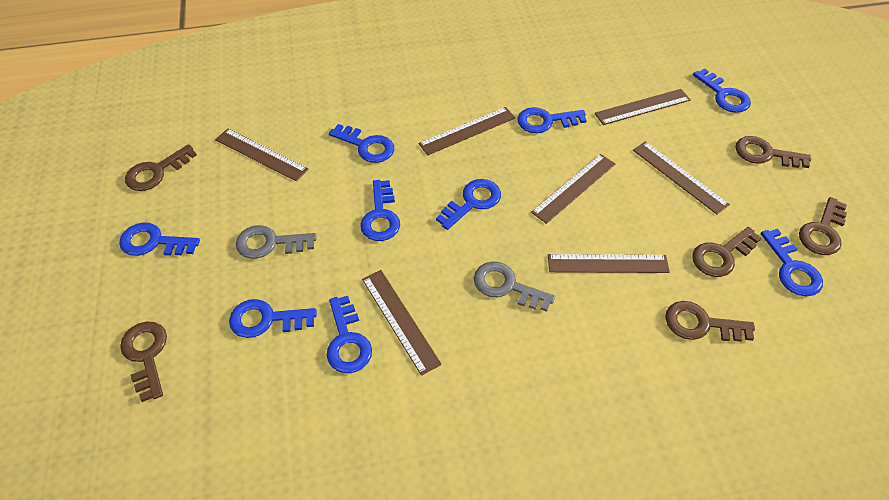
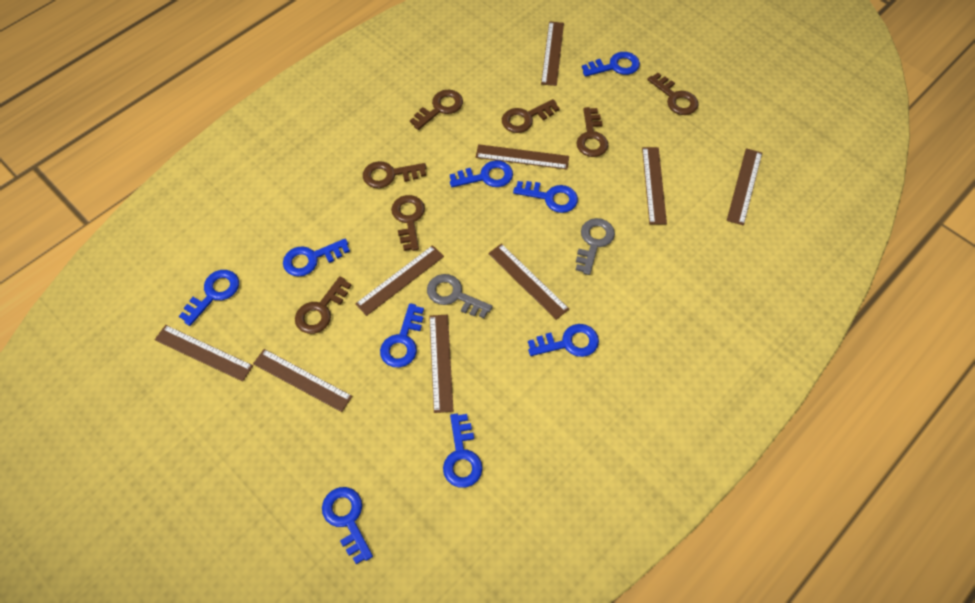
brown key: 6 -> 7
brown ruler: 7 -> 9

